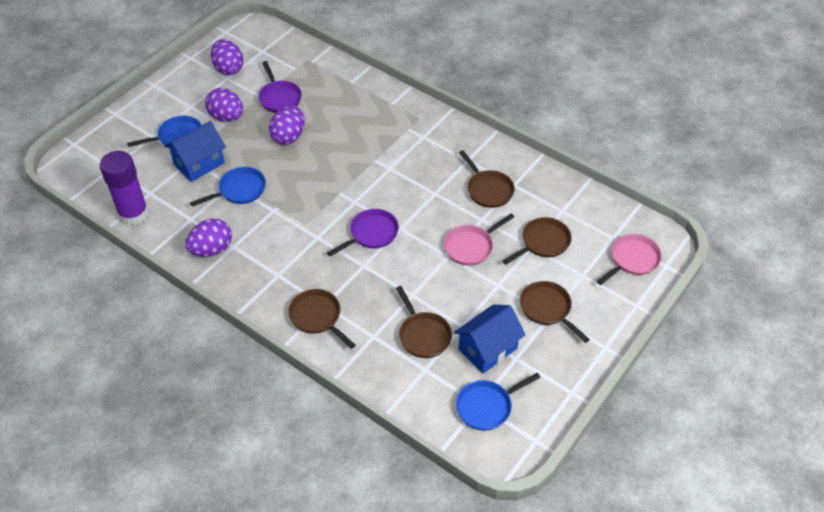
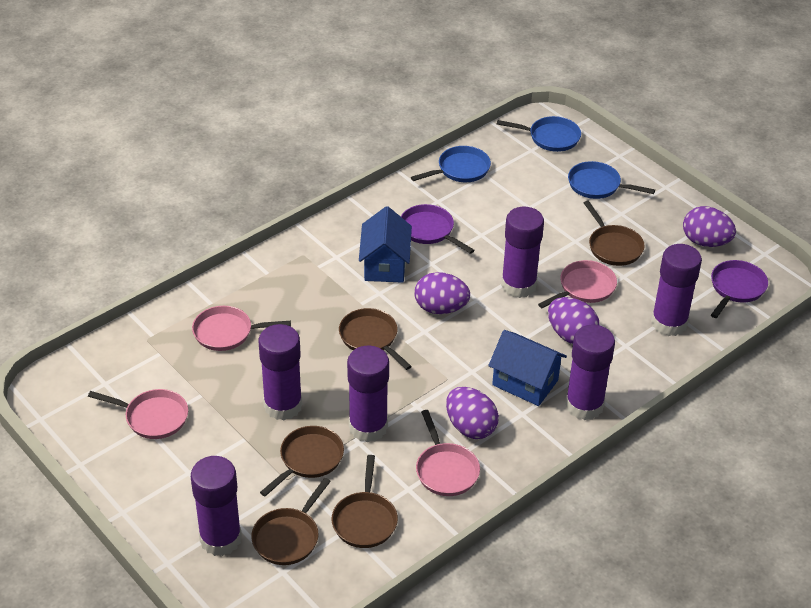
pink pan: 2 -> 4
purple glue stick: 1 -> 6

